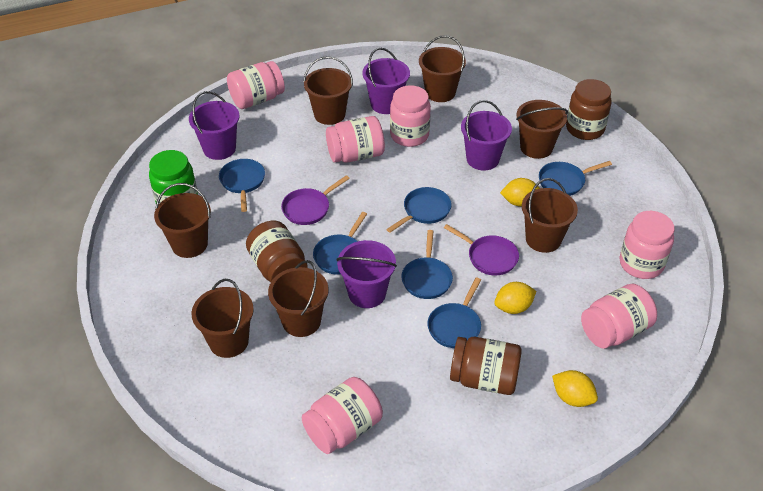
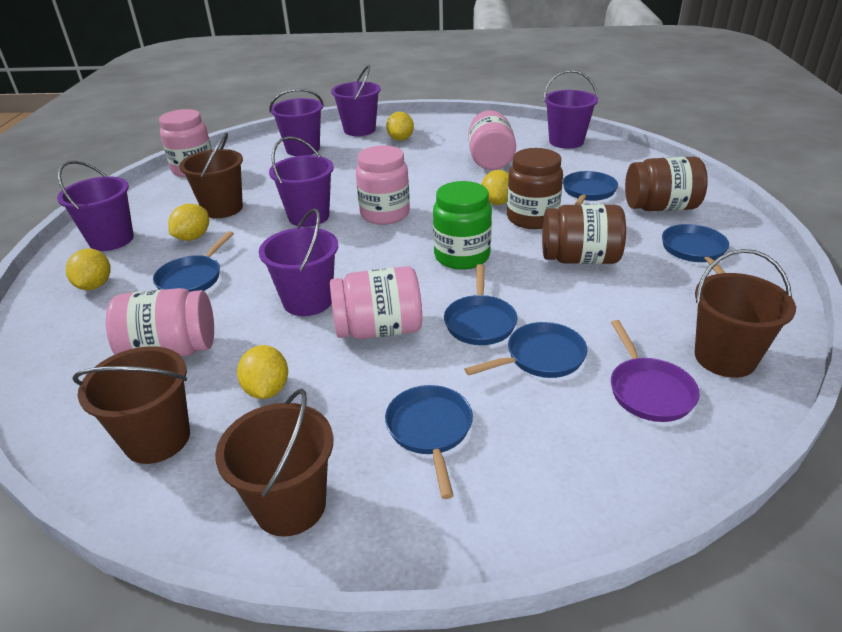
brown bucket: 7 -> 4
pink jar: 6 -> 5
purple bucket: 4 -> 6
purple pan: 2 -> 1
yellow lemon: 3 -> 5

